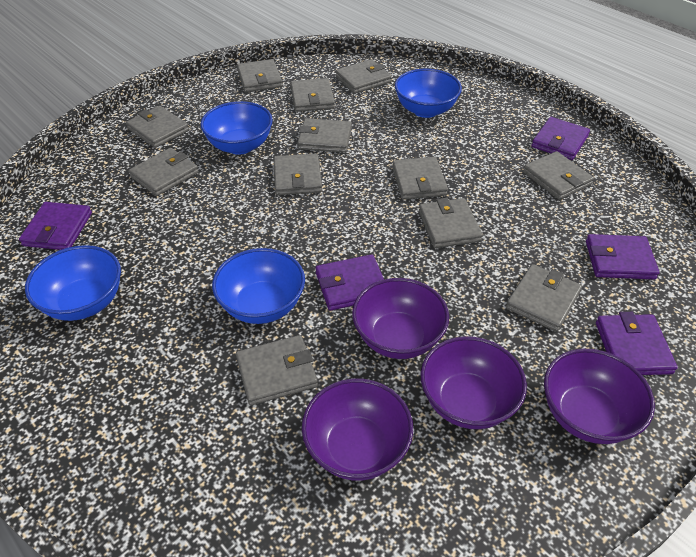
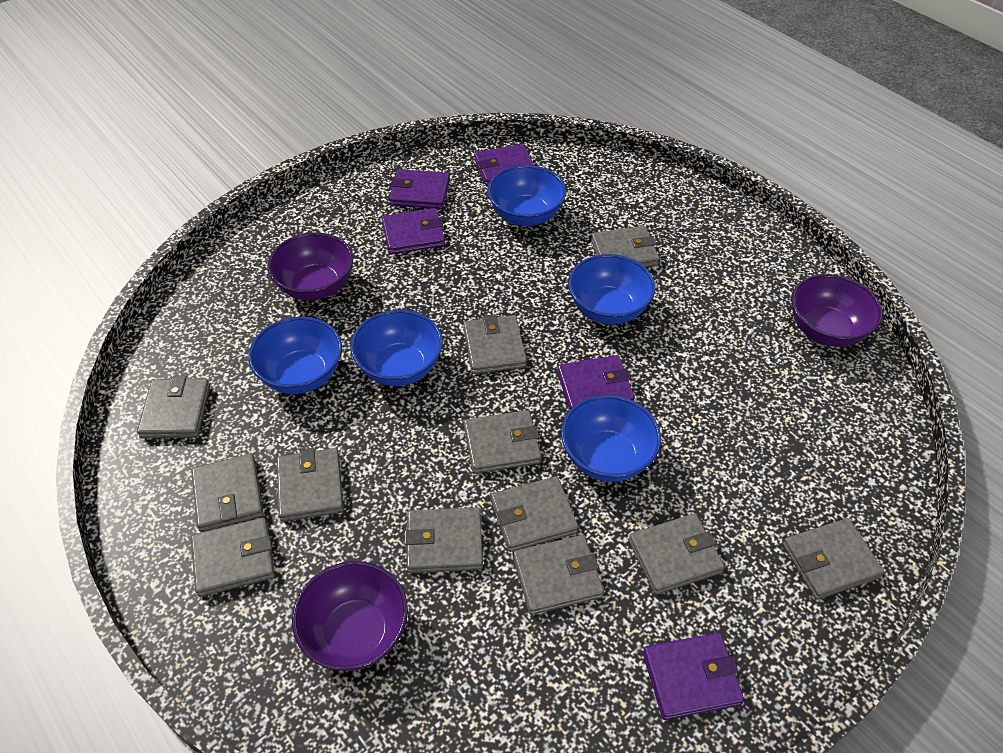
blue bowl: 4 -> 5
purple bowl: 4 -> 3

